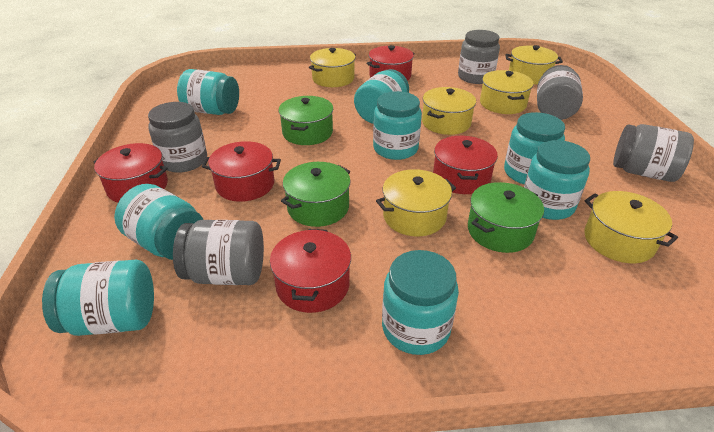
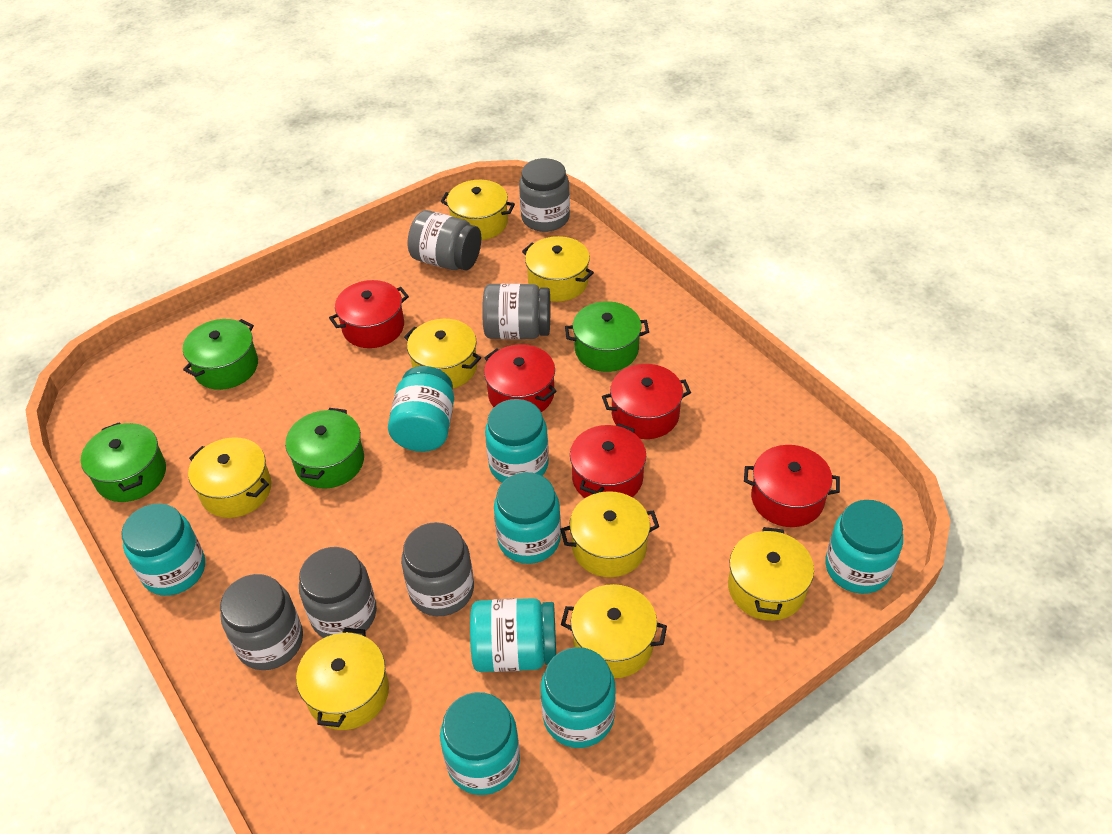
green pot: 3 -> 4
grey jar: 5 -> 6
yellow pot: 6 -> 8

